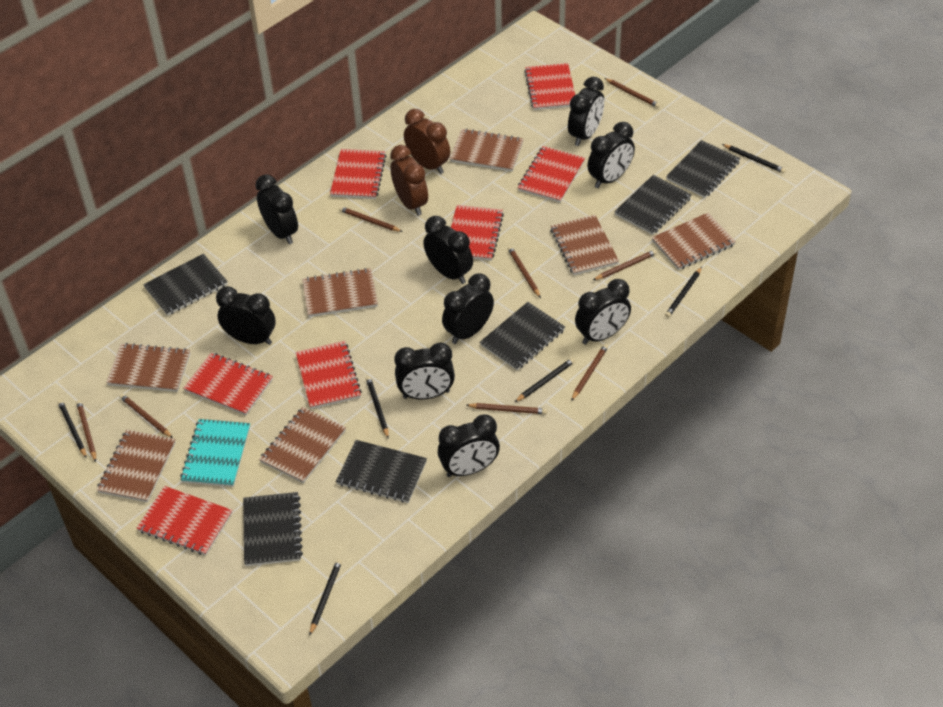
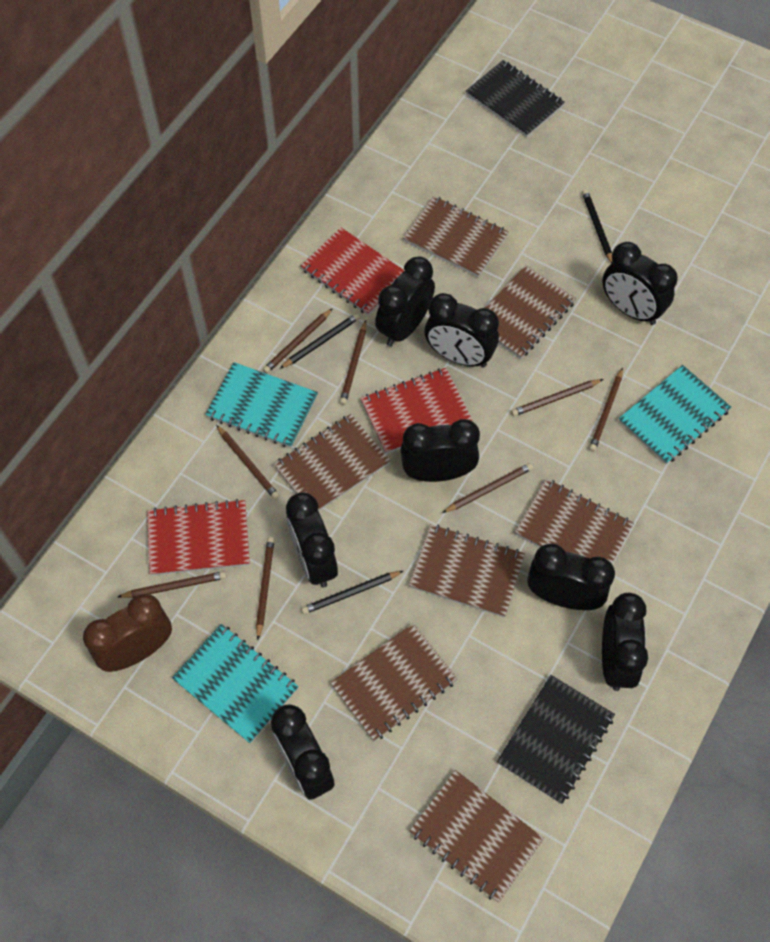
black clock: 9 -> 8
black notebook: 6 -> 2
black pencil: 6 -> 3
brown clock: 2 -> 1
red notebook: 7 -> 3
turquoise notebook: 1 -> 3

